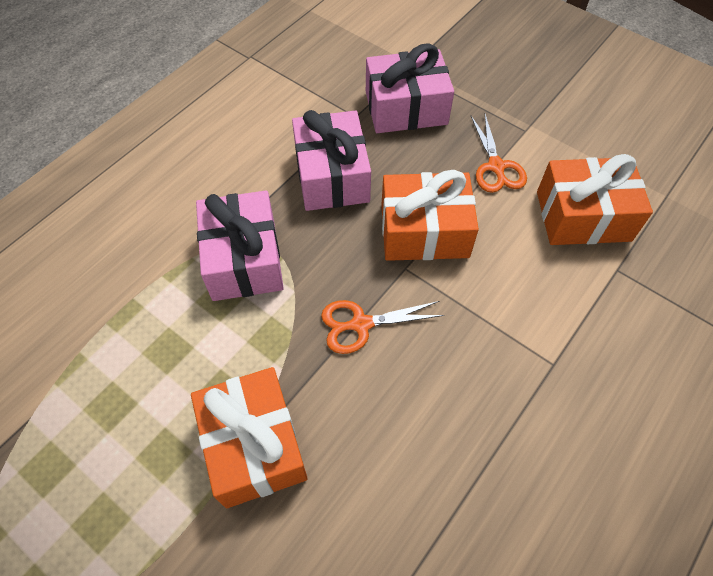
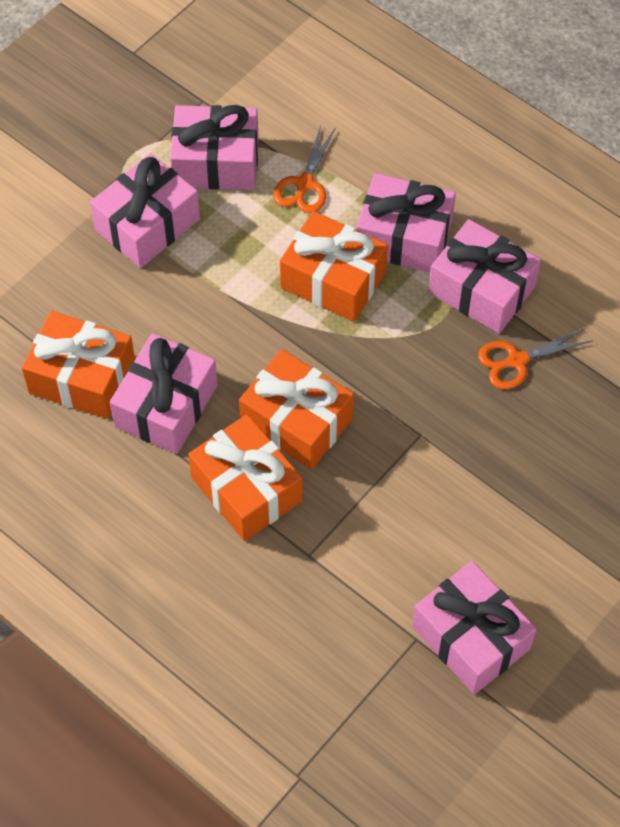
orange gift: 3 -> 4
pink gift: 3 -> 6

